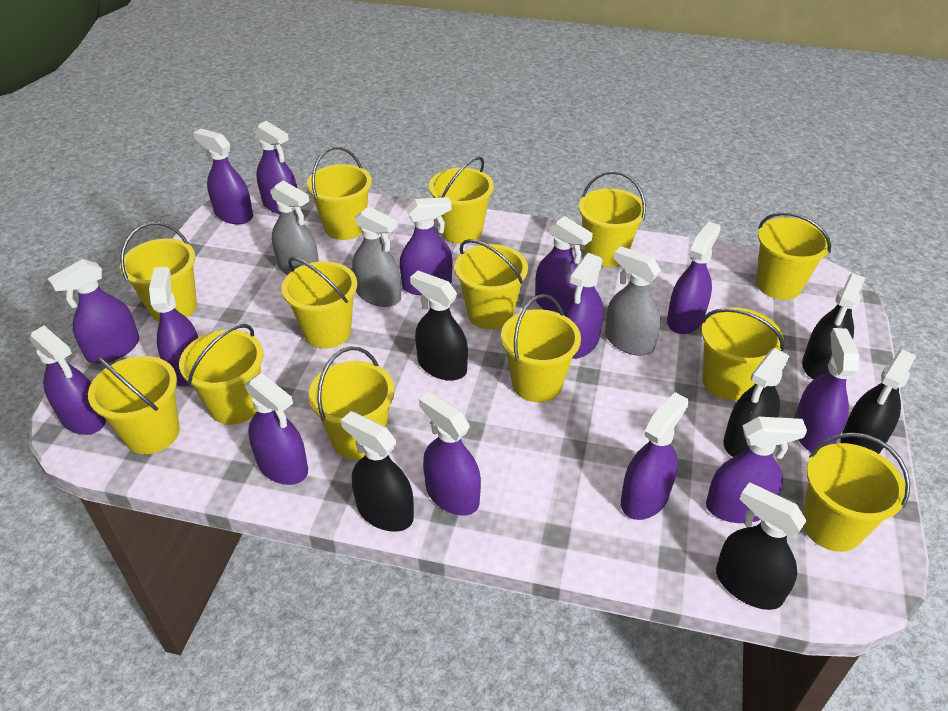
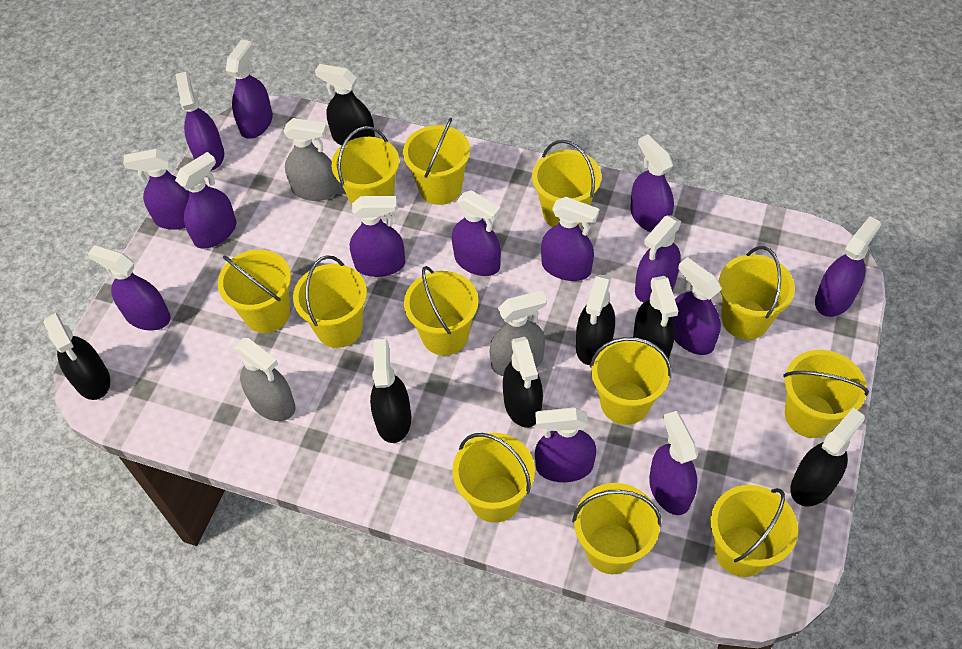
black spray bottle: 6 -> 7
yellow bucket: 13 -> 12

